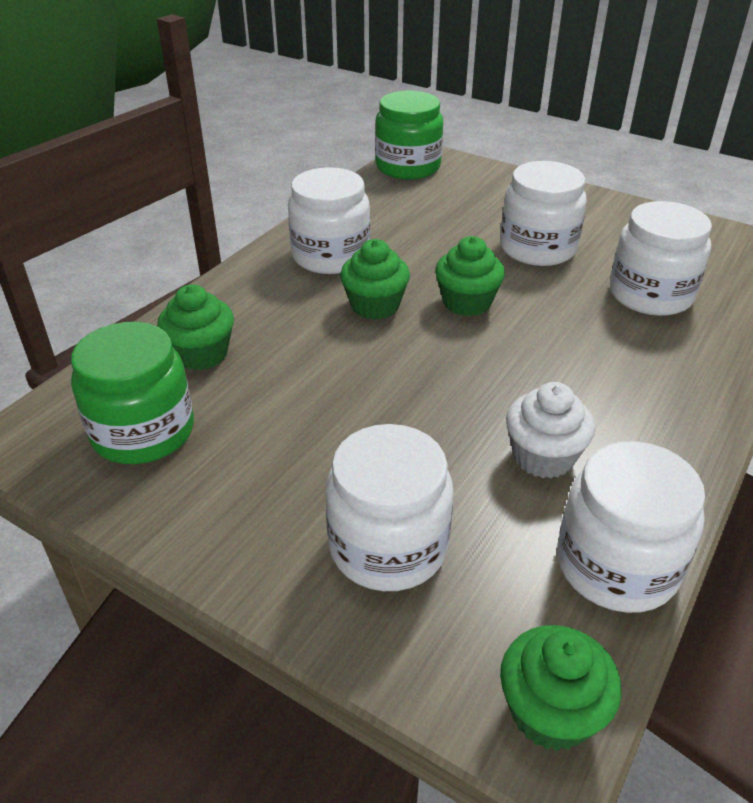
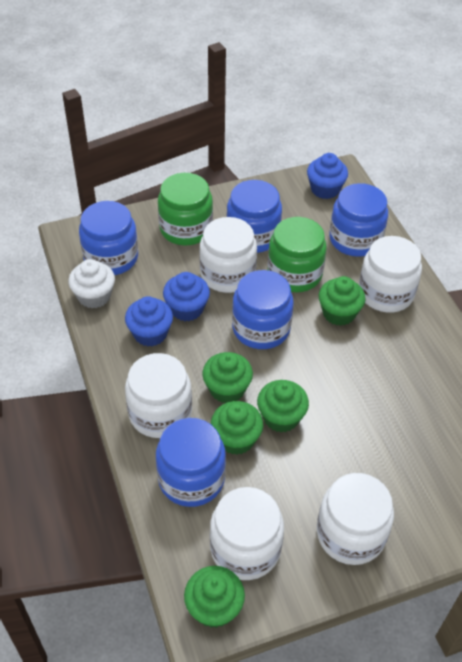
blue cupcake: 0 -> 3
blue jar: 0 -> 5
green cupcake: 4 -> 5

